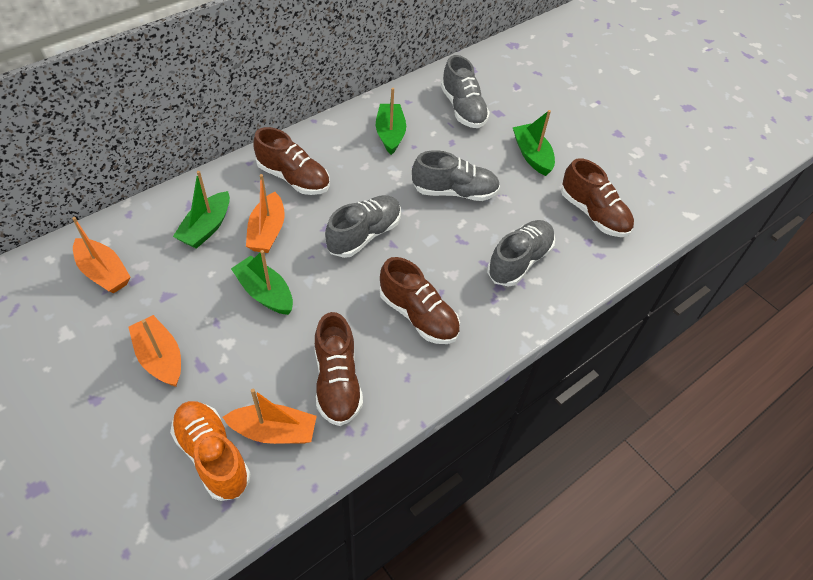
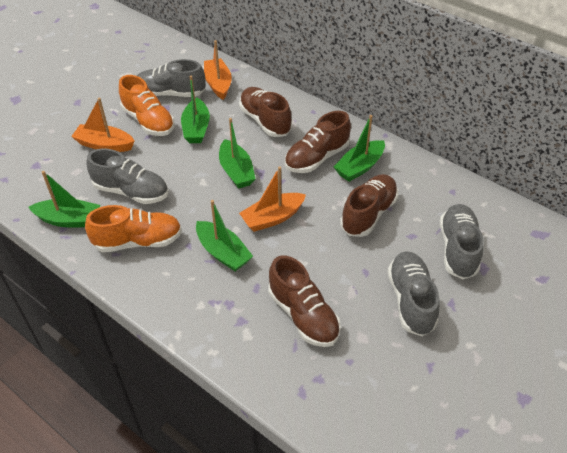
green boat: 4 -> 5
orange boat: 4 -> 3
orange shoe: 1 -> 2

